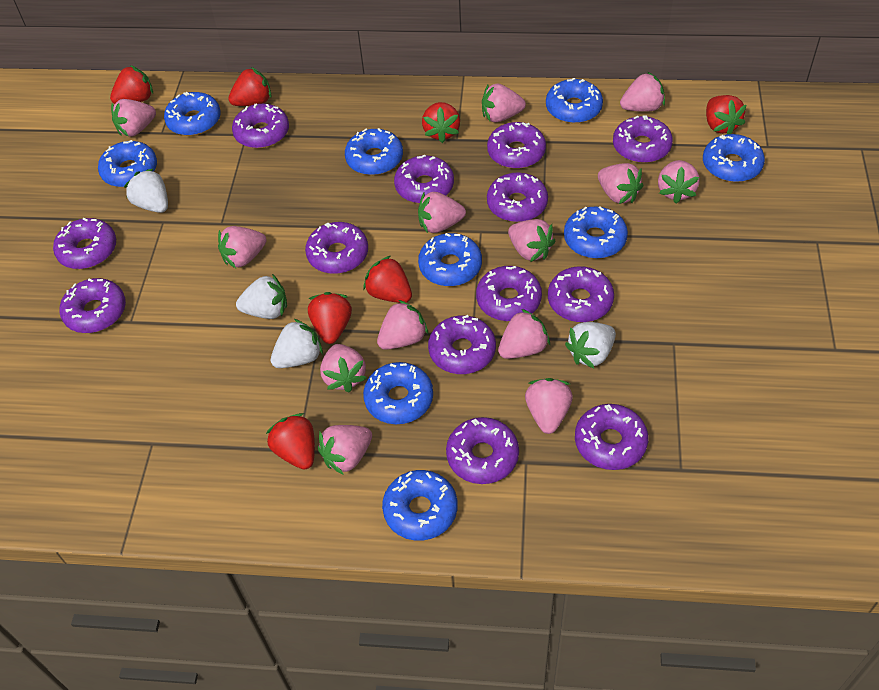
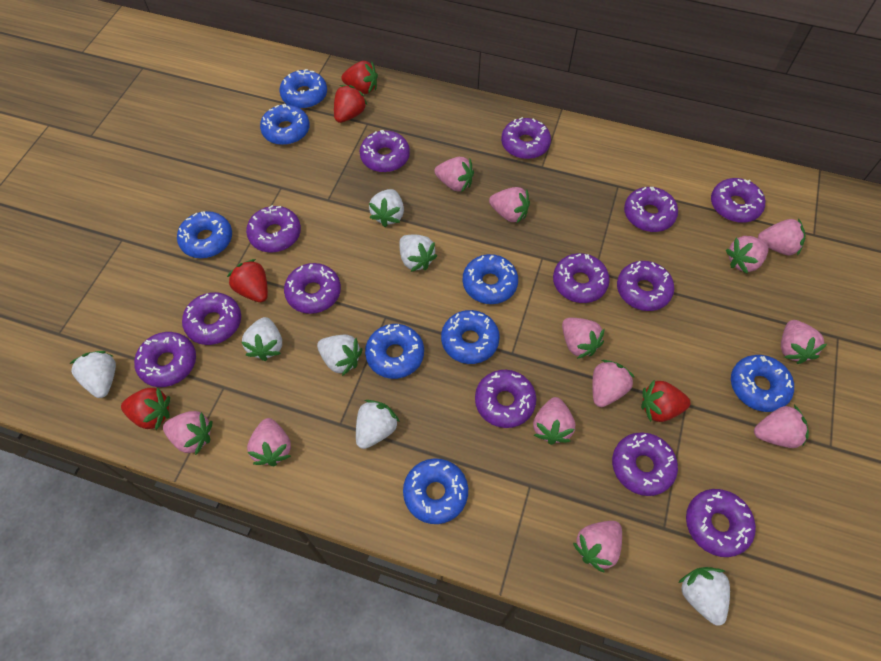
blue donut: 9 -> 8
pink strawberry: 13 -> 12
red strawberry: 7 -> 5
white strawberry: 4 -> 7

